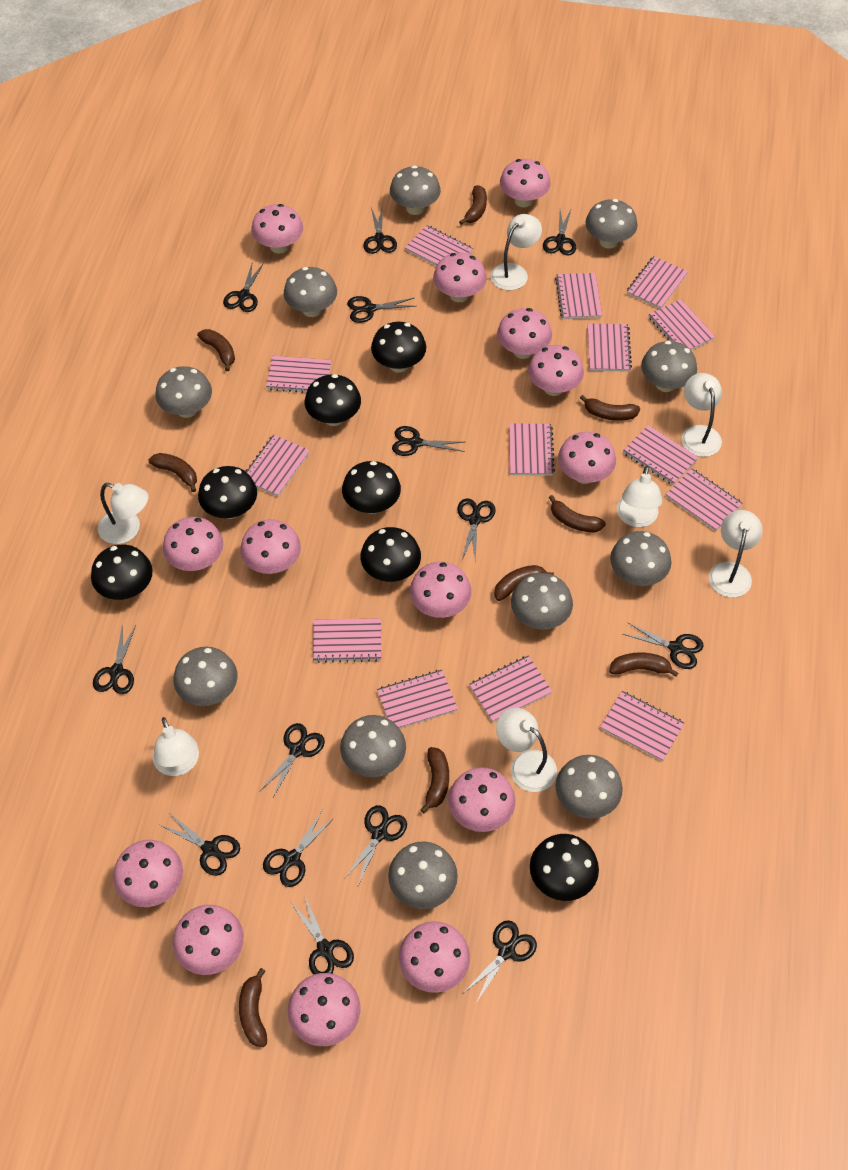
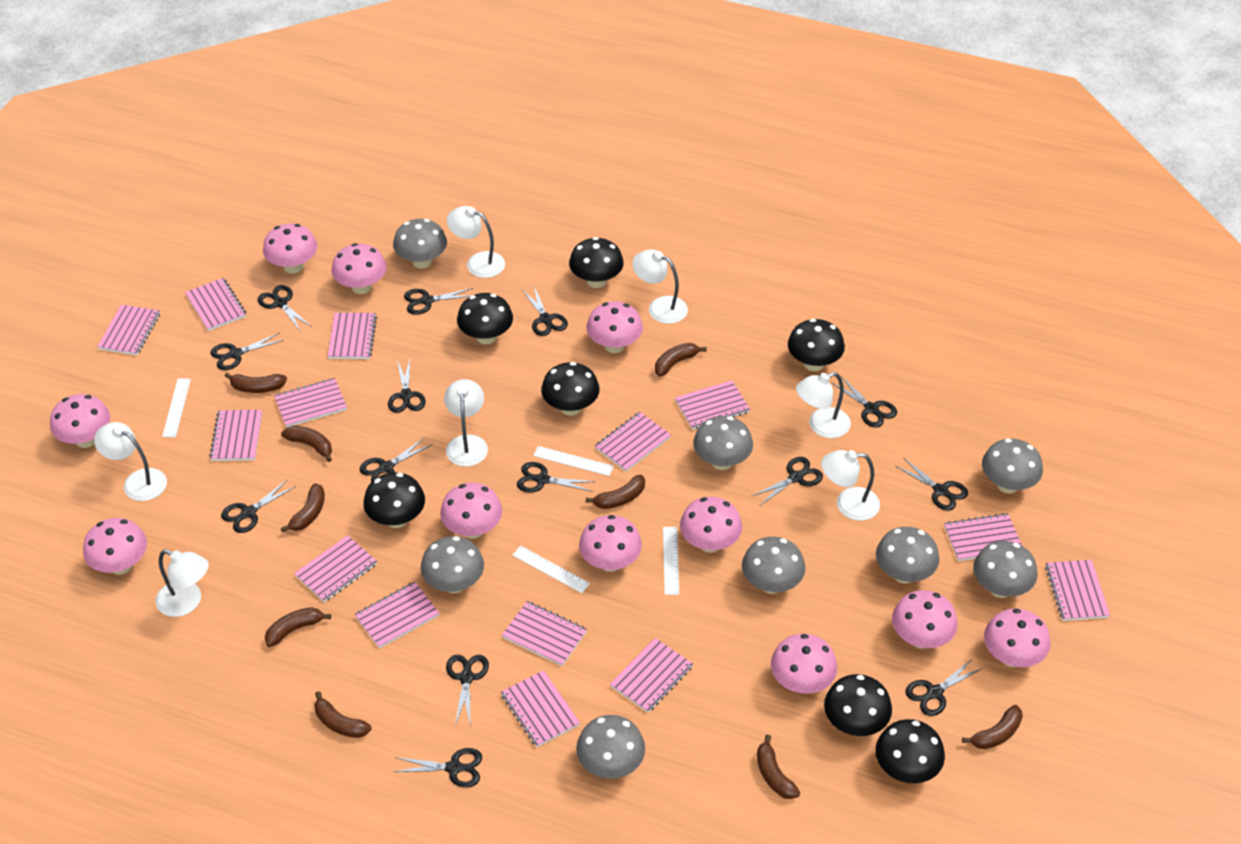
grey mushroom: 11 -> 8
pink mushroom: 14 -> 11
white ruler: 0 -> 4

